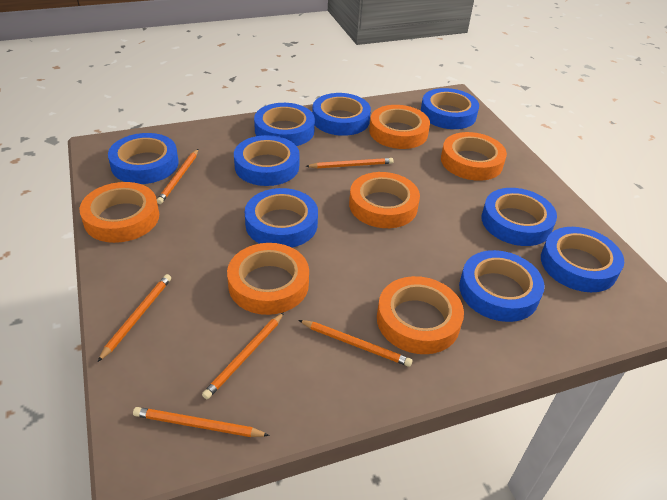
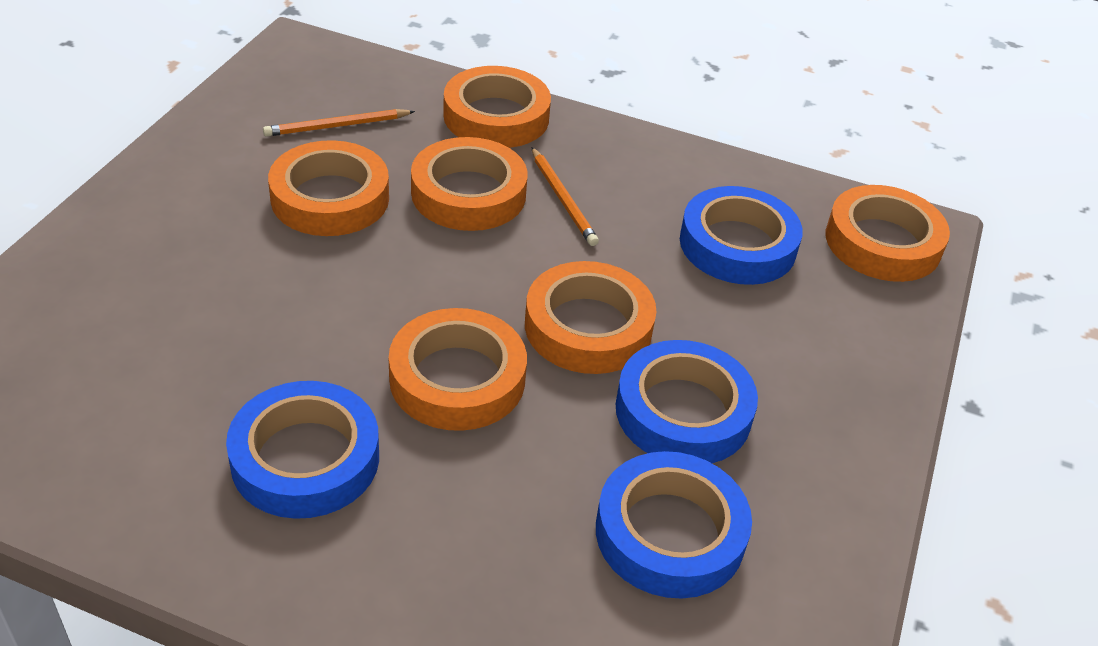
blue tape: 9 -> 4
orange pencil: 6 -> 2

